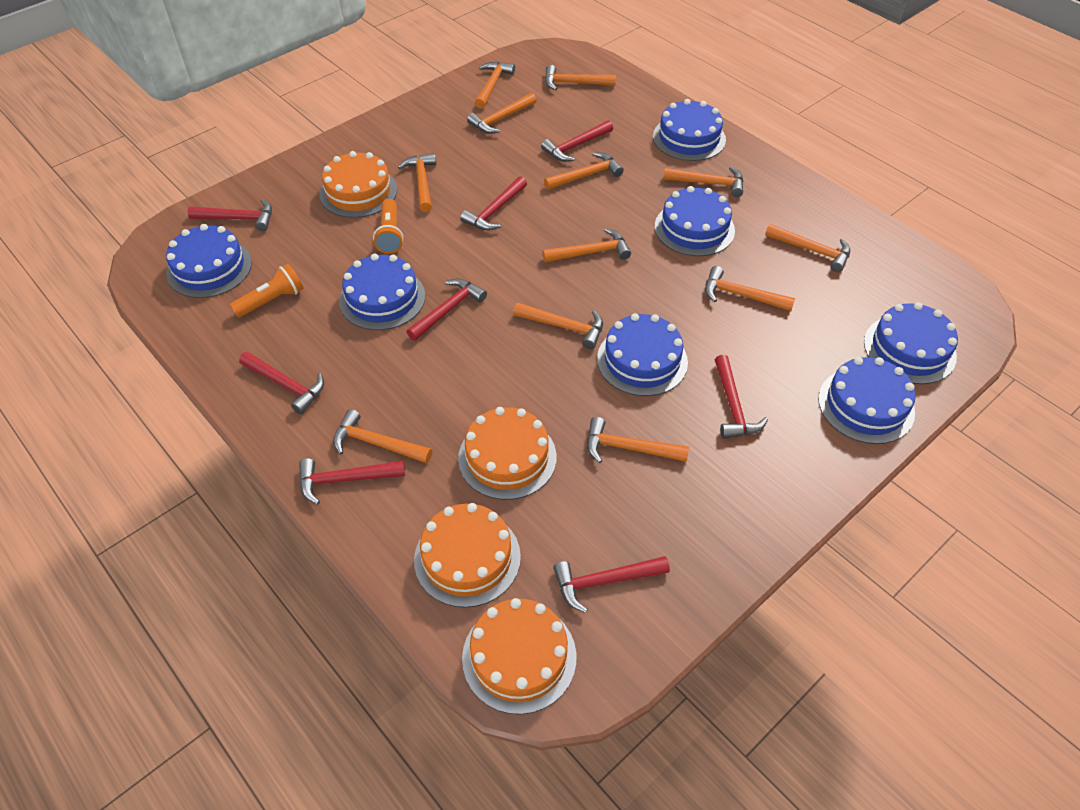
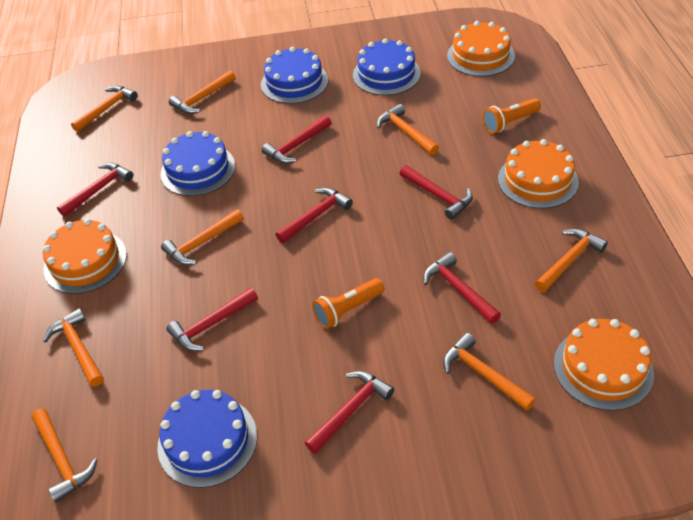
blue cake: 7 -> 4
orange hammer: 12 -> 8
red hammer: 8 -> 7

